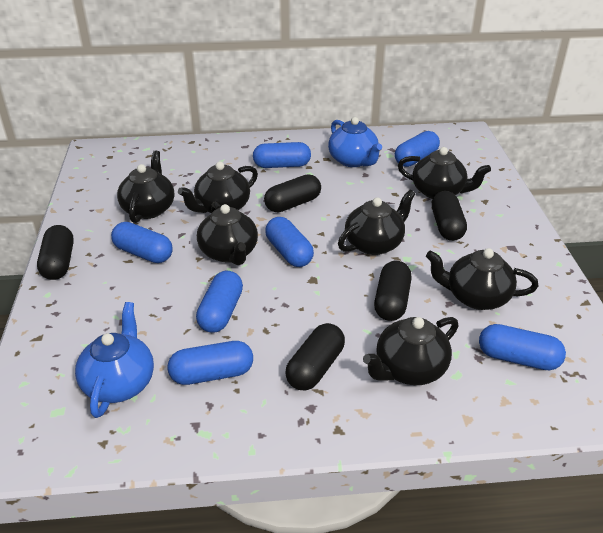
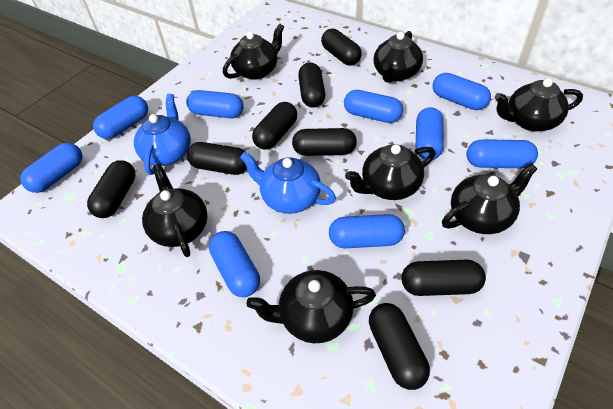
black capsule: 5 -> 8
blue capsule: 7 -> 9

